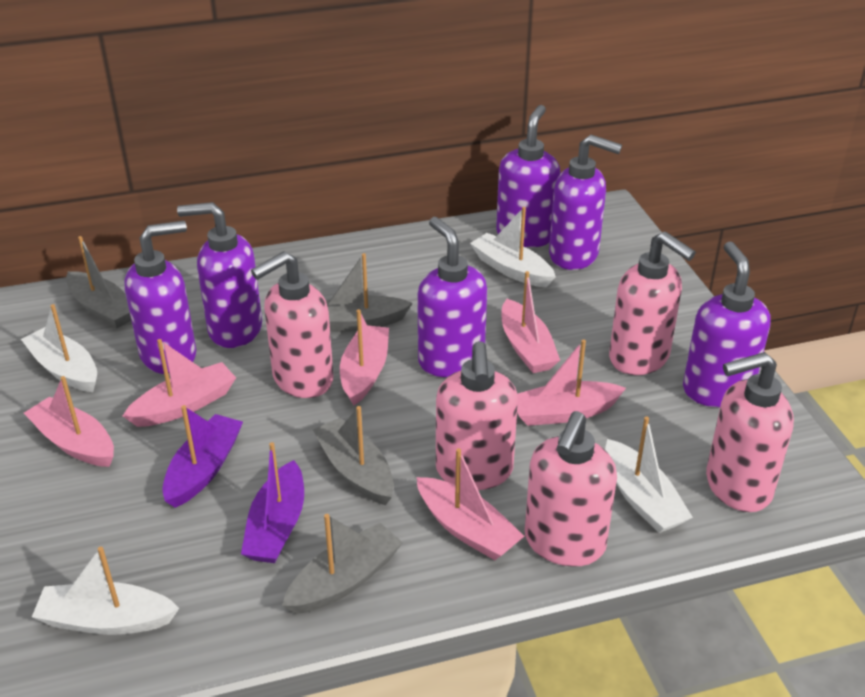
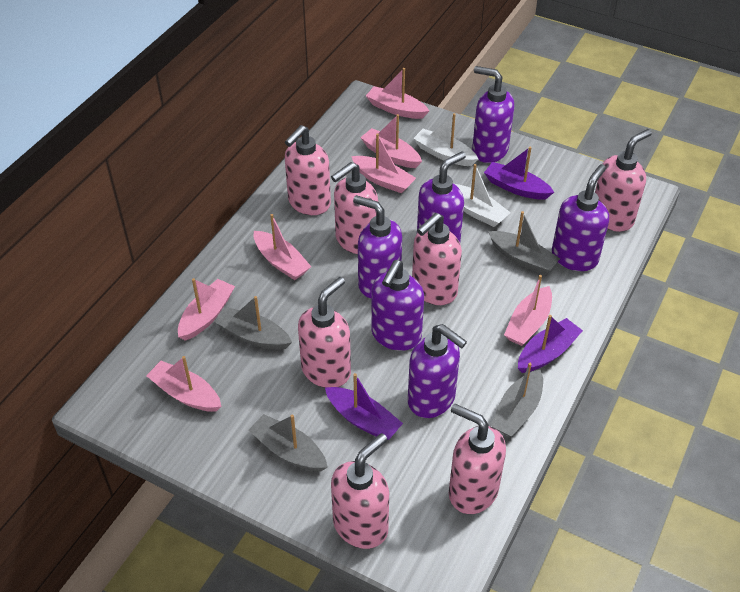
pink boat: 6 -> 7
pink soap dispenser: 5 -> 7
purple boat: 2 -> 3
white boat: 4 -> 2

